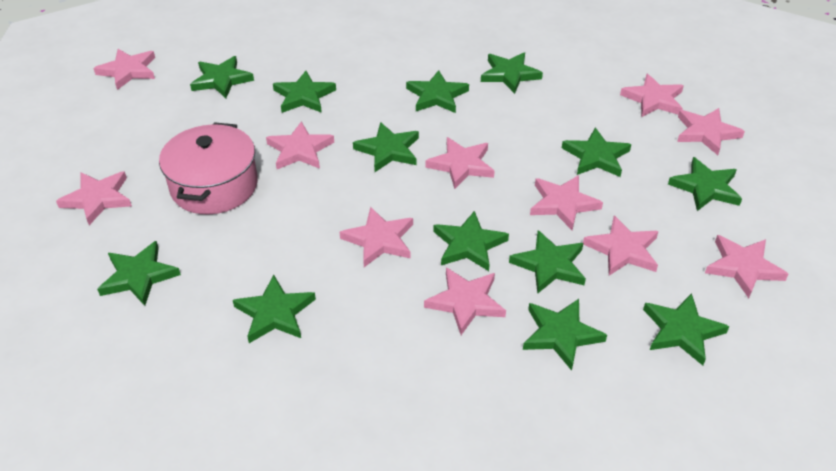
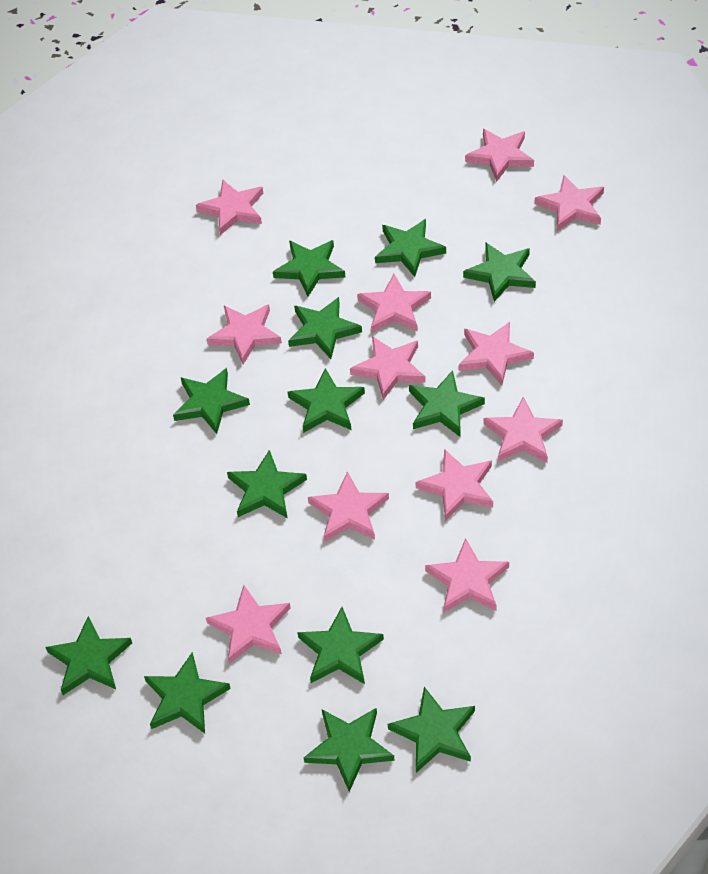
pink pot: 1 -> 0
pink star: 11 -> 12

